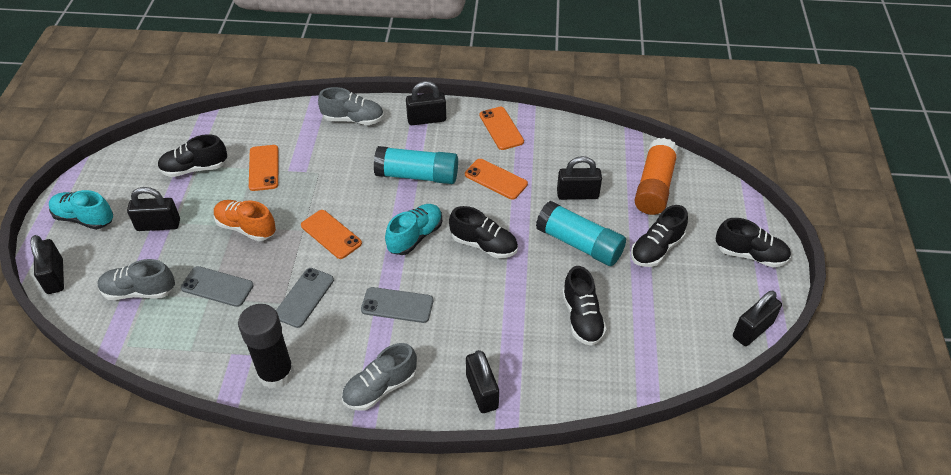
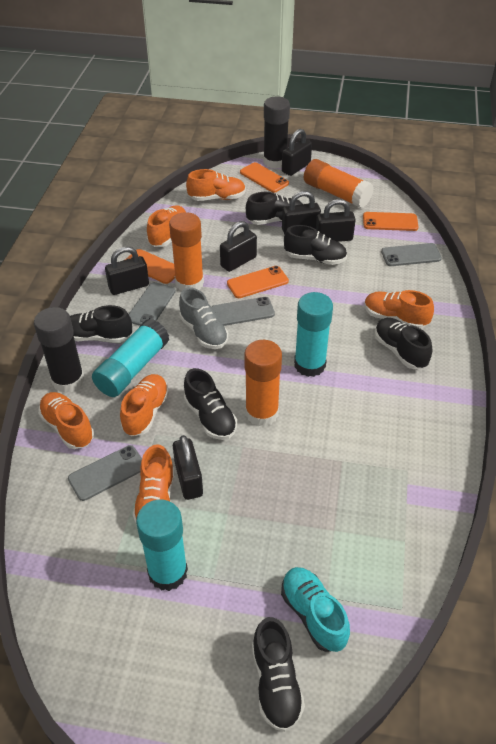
black glue stick: 1 -> 2
black shoe: 5 -> 6
grey phone: 3 -> 4
grey shoe: 3 -> 1
orange glue stick: 1 -> 3
orange shoe: 1 -> 6
turquoise glue stick: 2 -> 3
turquoise shoe: 2 -> 1

